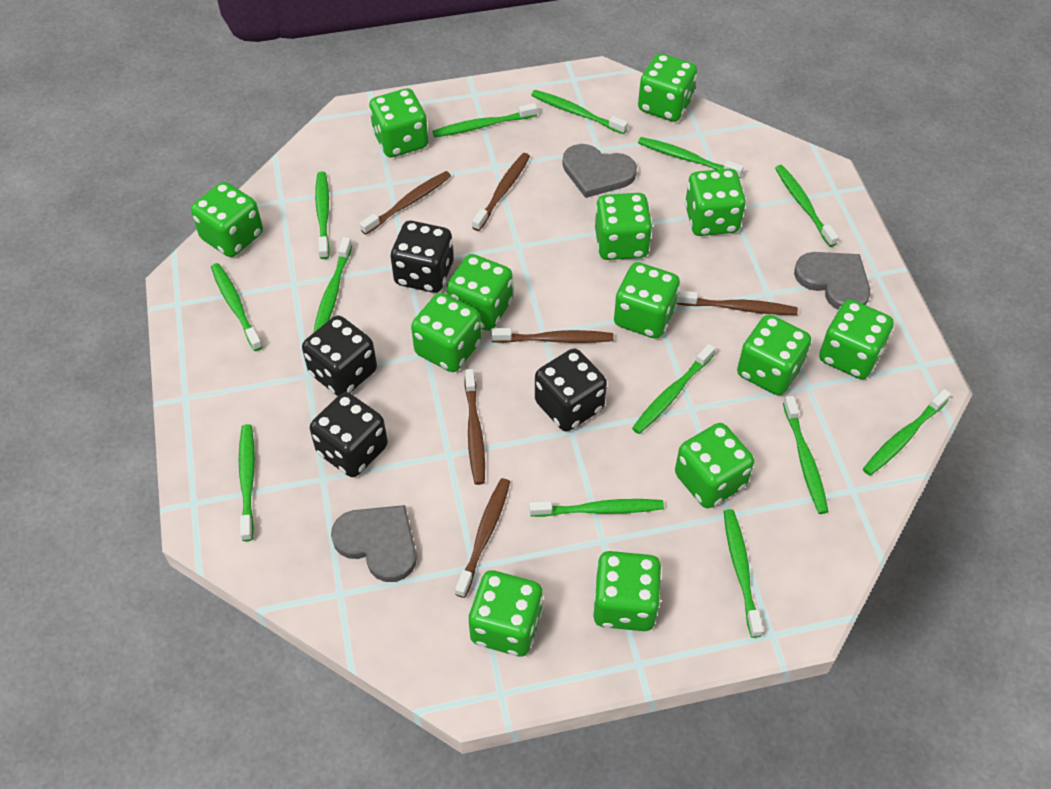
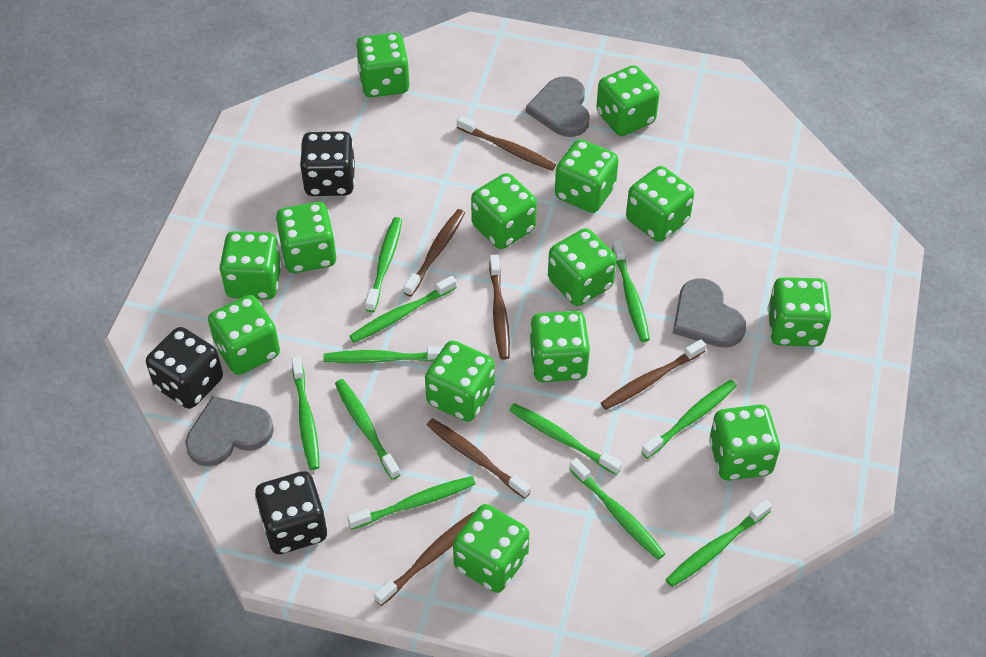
black dice: 4 -> 3
green dice: 13 -> 14
green toothbrush: 13 -> 11

